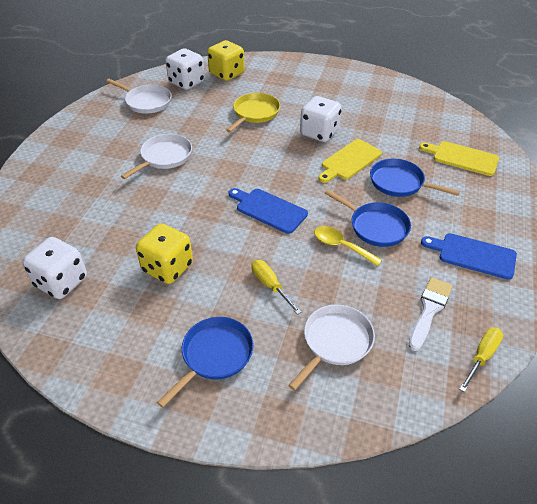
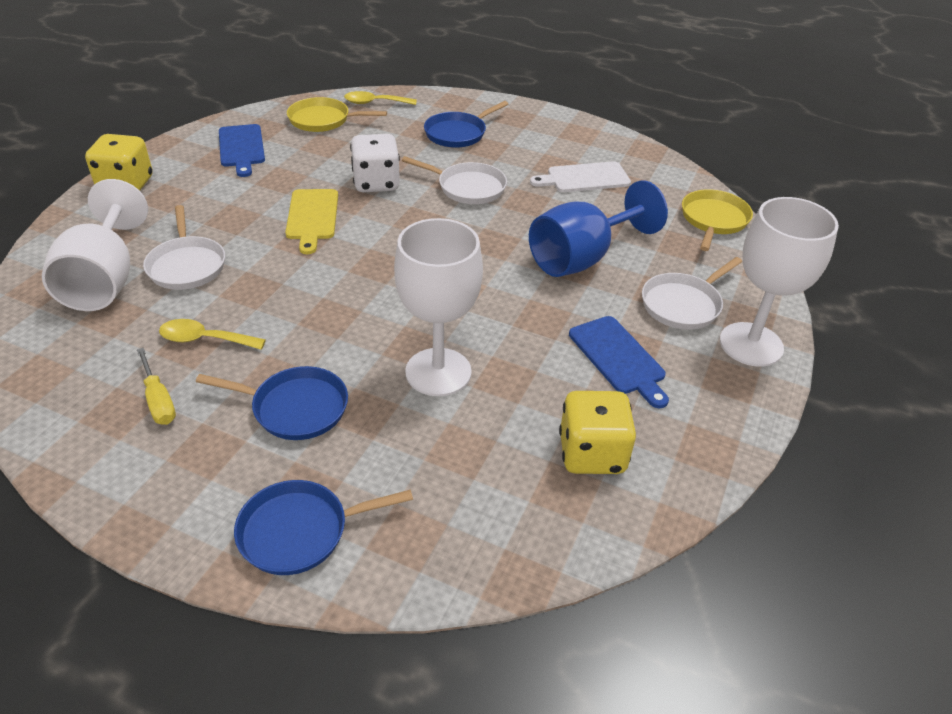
blue goblet: 0 -> 1
white brush: 1 -> 0
white cutting board: 0 -> 1
white dice: 3 -> 1
white goblet: 0 -> 3
yellow cutting board: 2 -> 1
yellow pan: 1 -> 2
yellow screwdriver: 2 -> 1
yellow spoon: 1 -> 2

